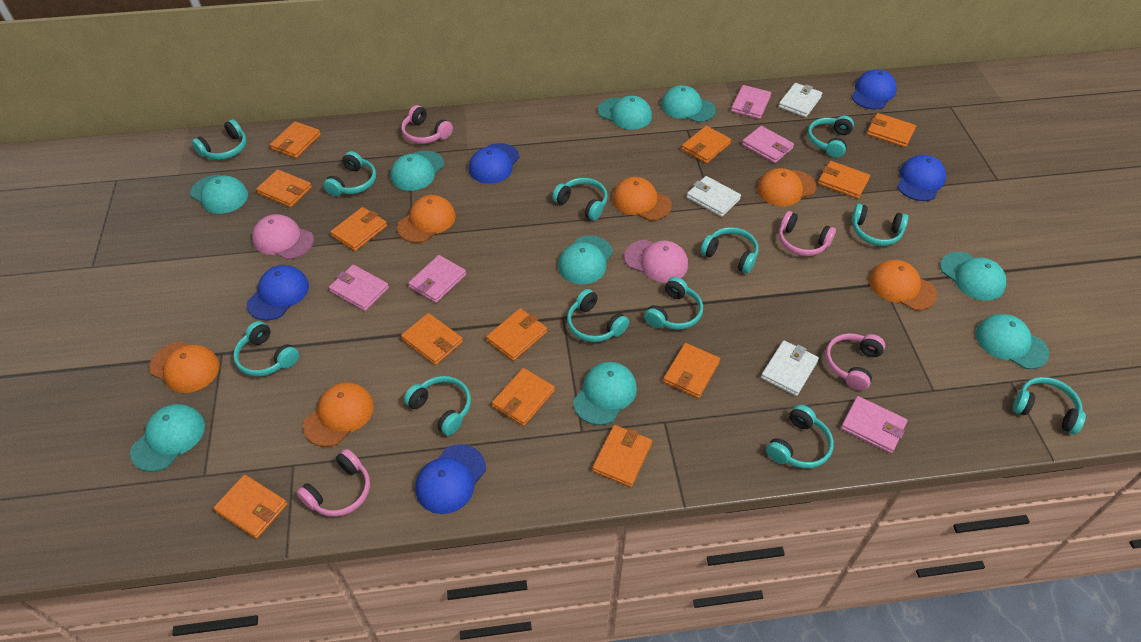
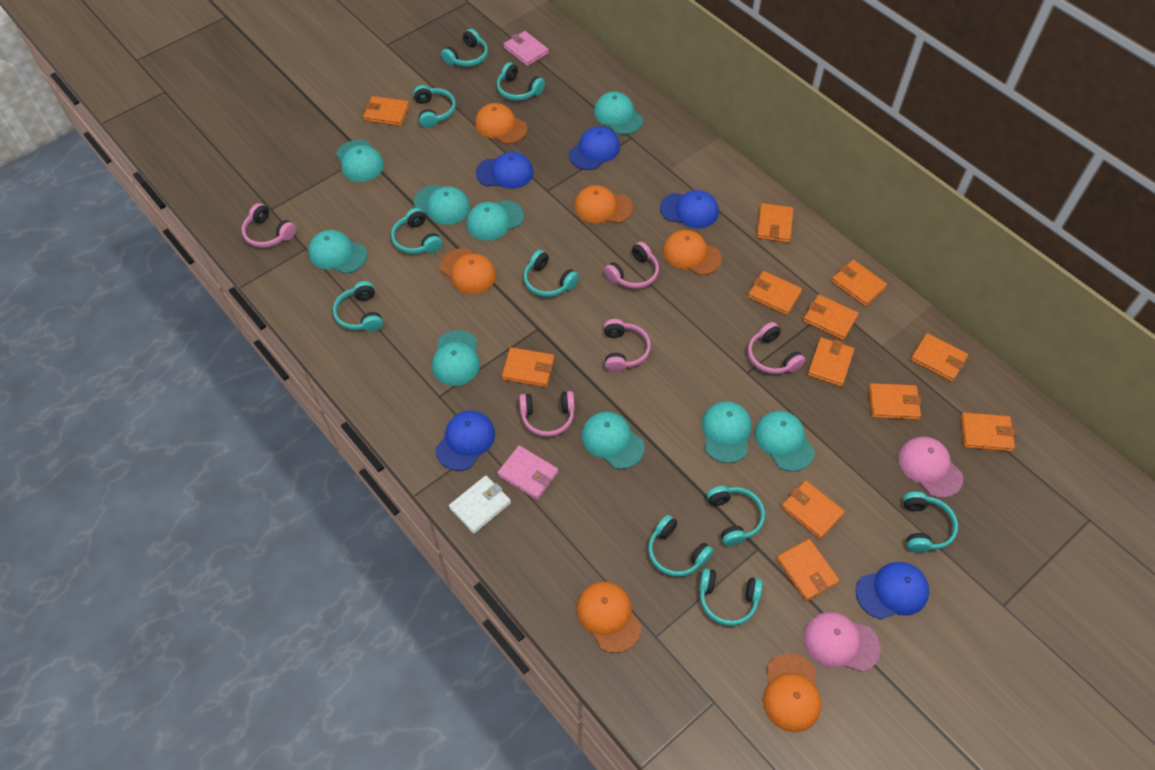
pink headphones: 4 -> 5
pink wallet: 5 -> 2
turquoise headphones: 12 -> 10
white wallet: 3 -> 1

